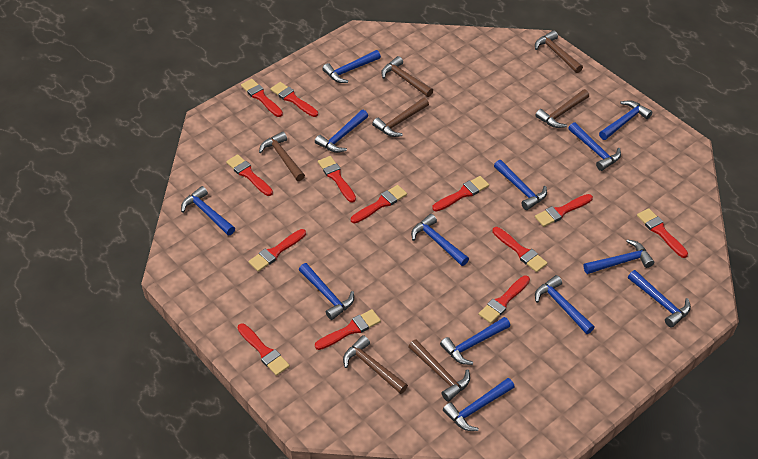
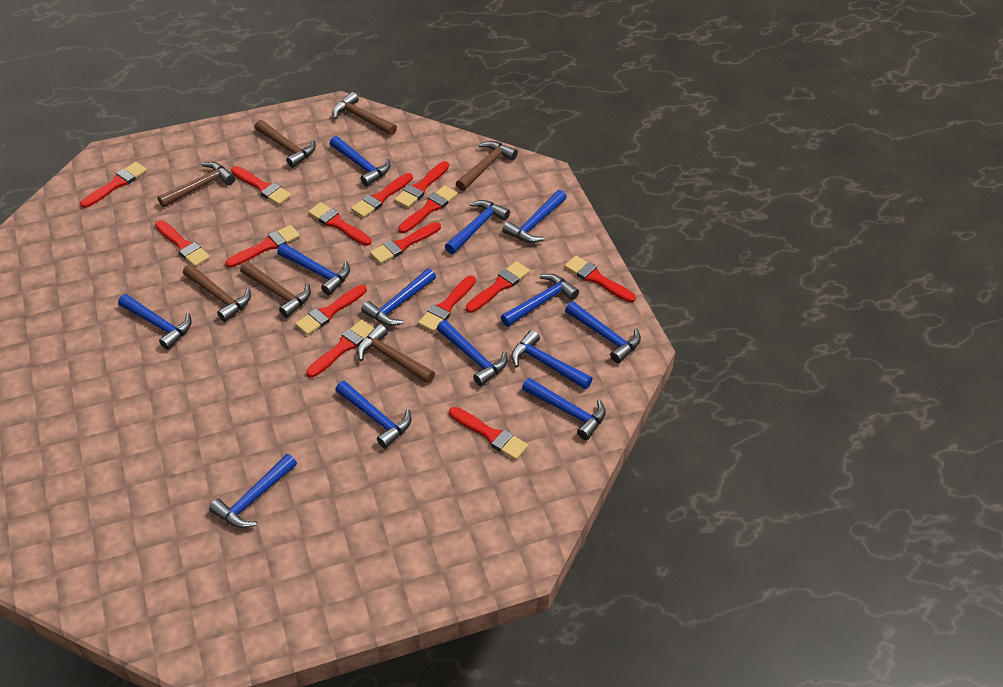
red brush: 13 -> 15

